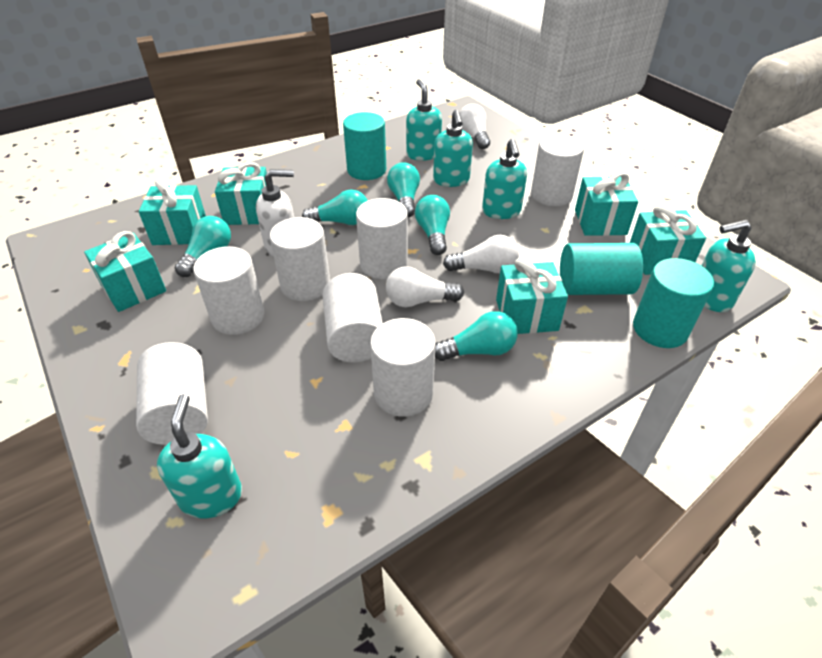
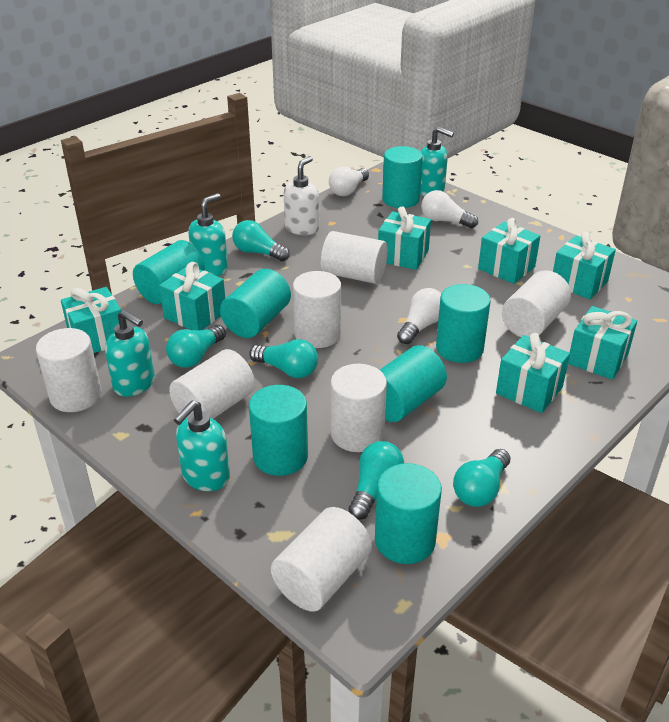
turquoise cylinder: 3 -> 7
turquoise gift: 6 -> 7
turquoise soap dispenser: 5 -> 4

